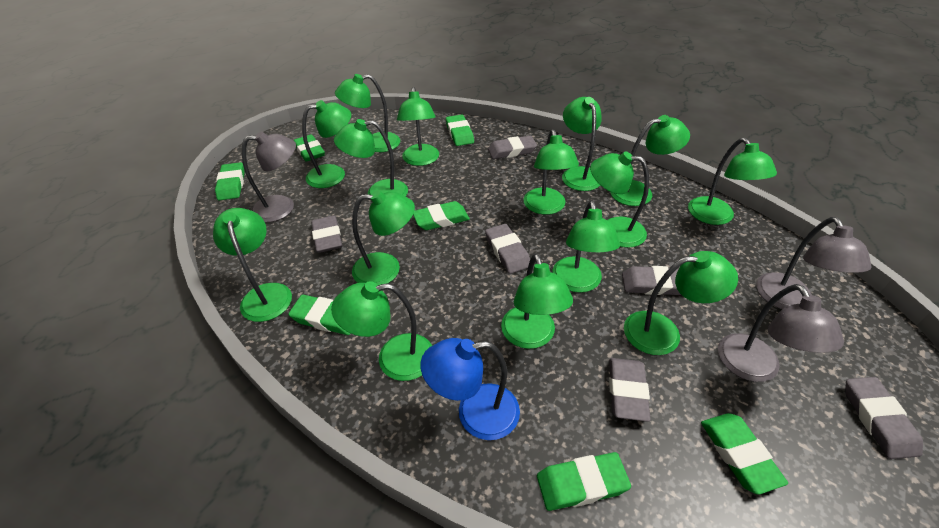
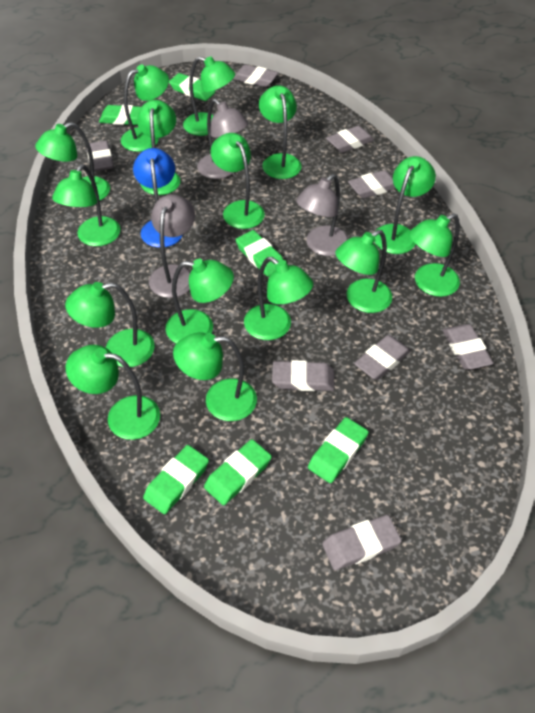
green eraser: 7 -> 6
grey eraser: 6 -> 8

